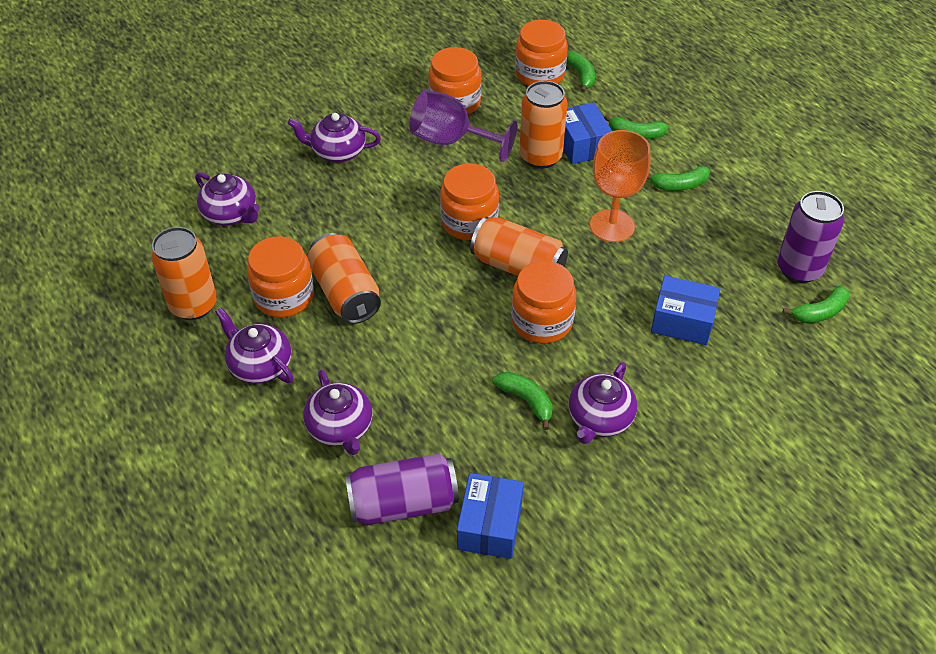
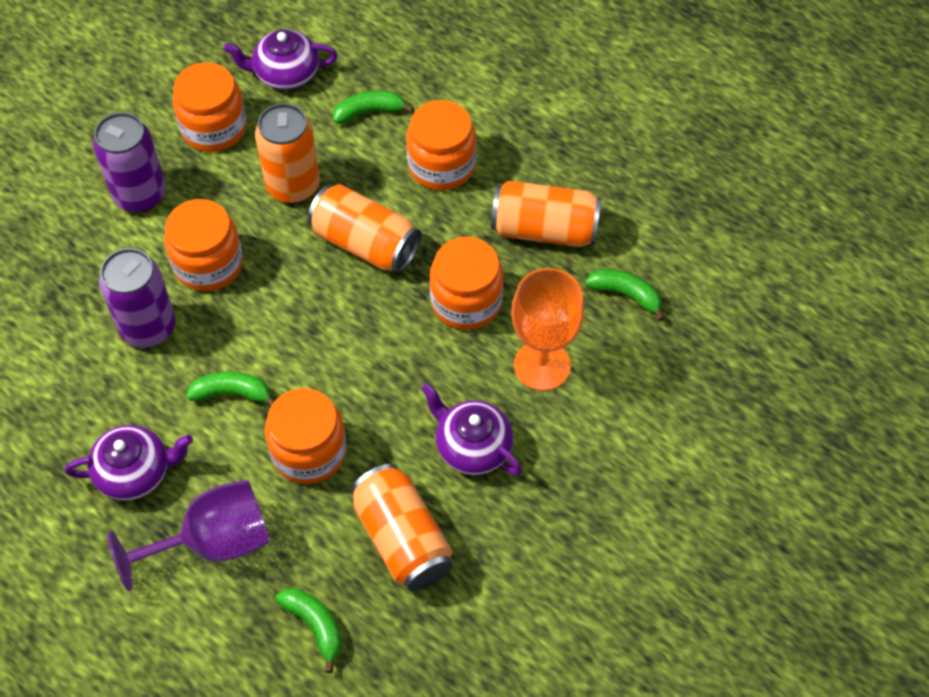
blue box: 3 -> 0
green banana: 5 -> 4
purple teapot: 5 -> 3

